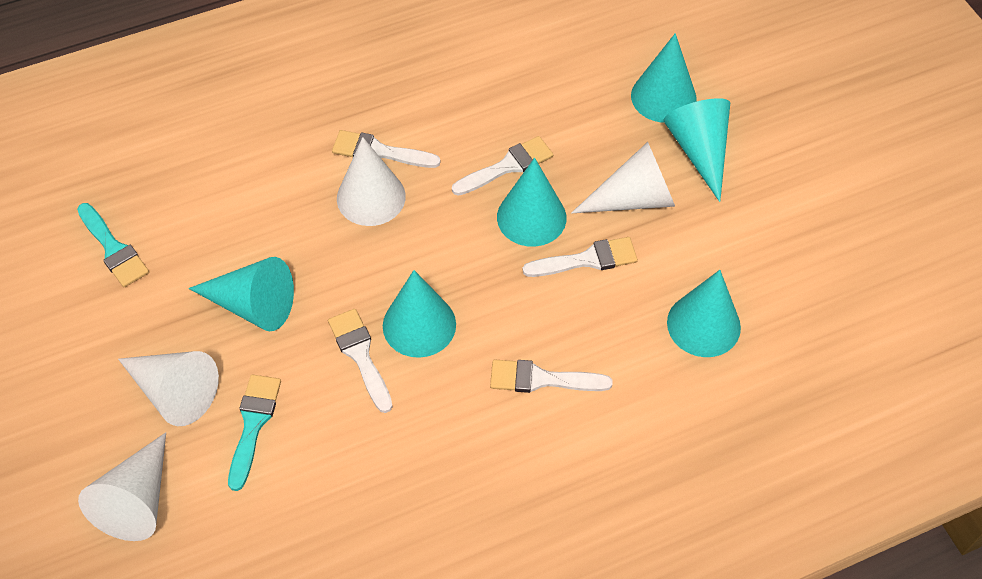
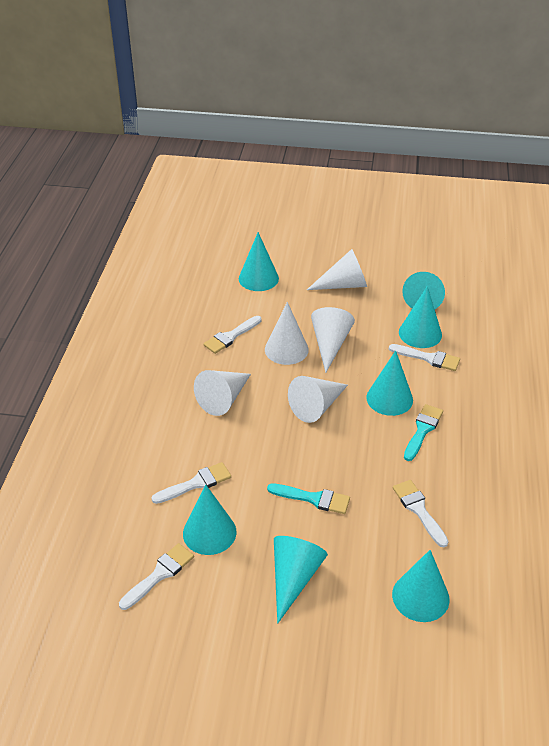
turquoise cone: 6 -> 7
white cone: 4 -> 5

